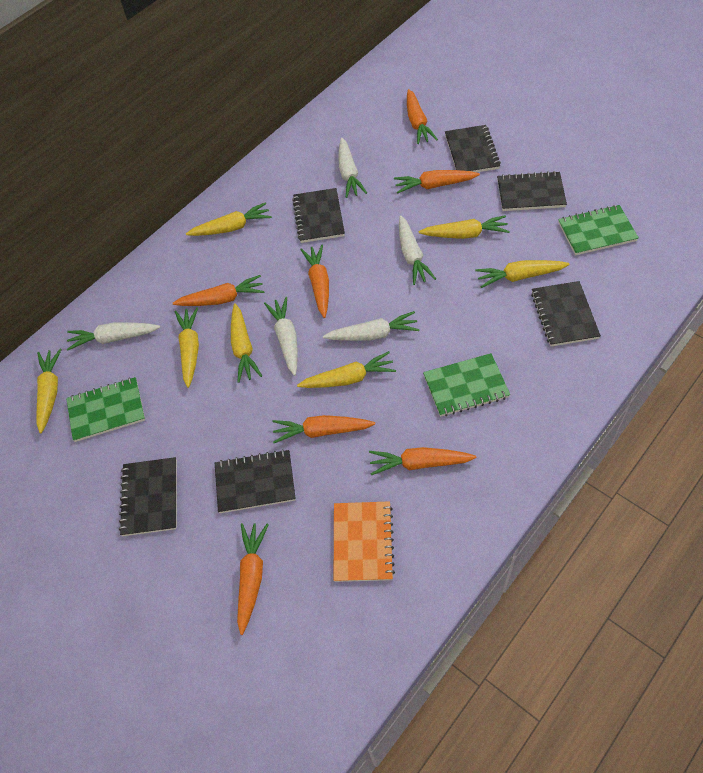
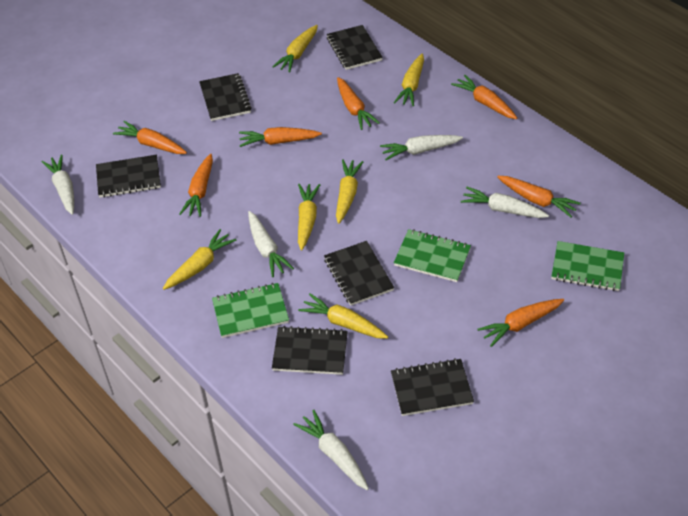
orange notebook: 1 -> 0
yellow carrot: 7 -> 6

